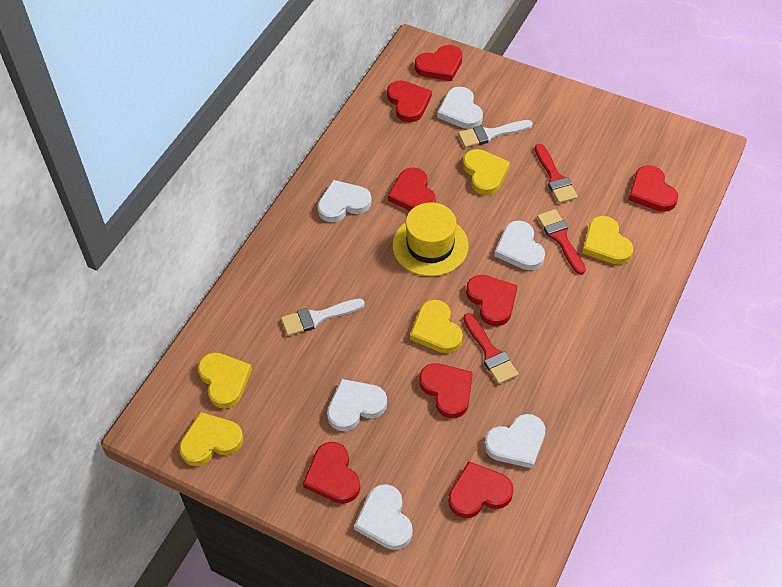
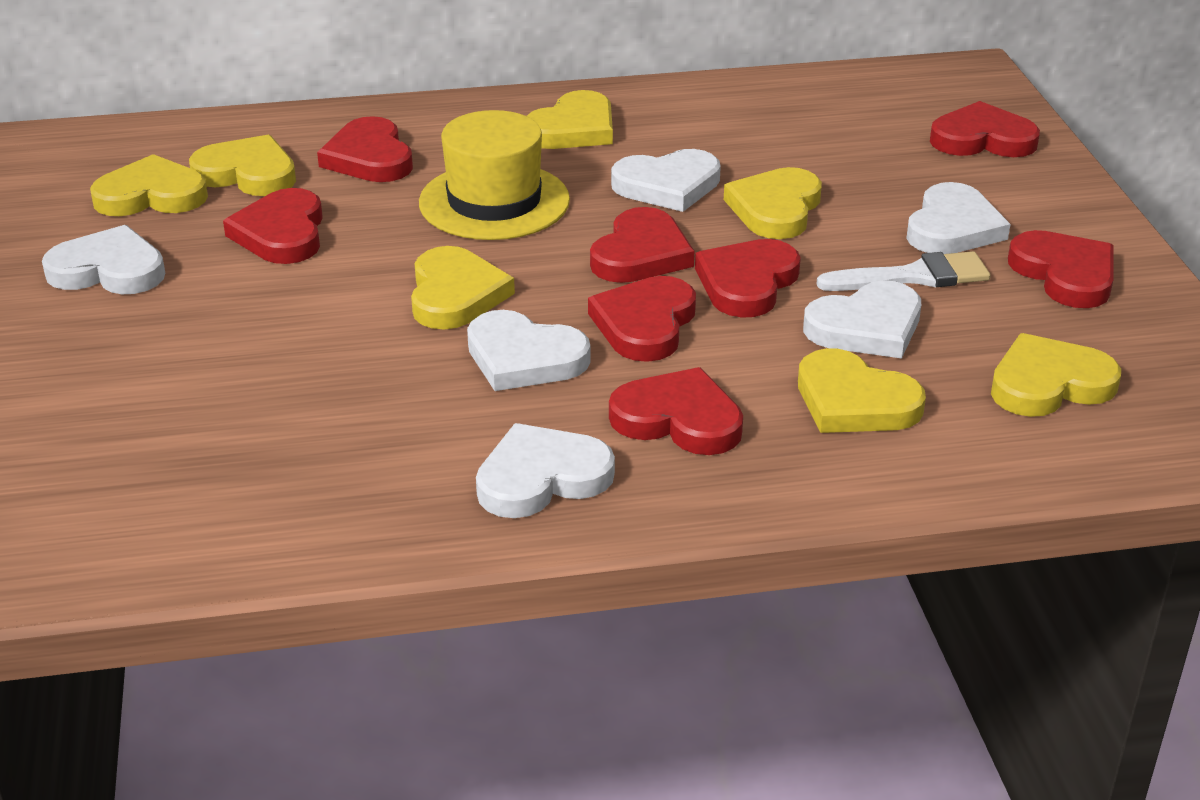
red brush: 3 -> 0
white brush: 2 -> 1
yellow heart: 5 -> 7

